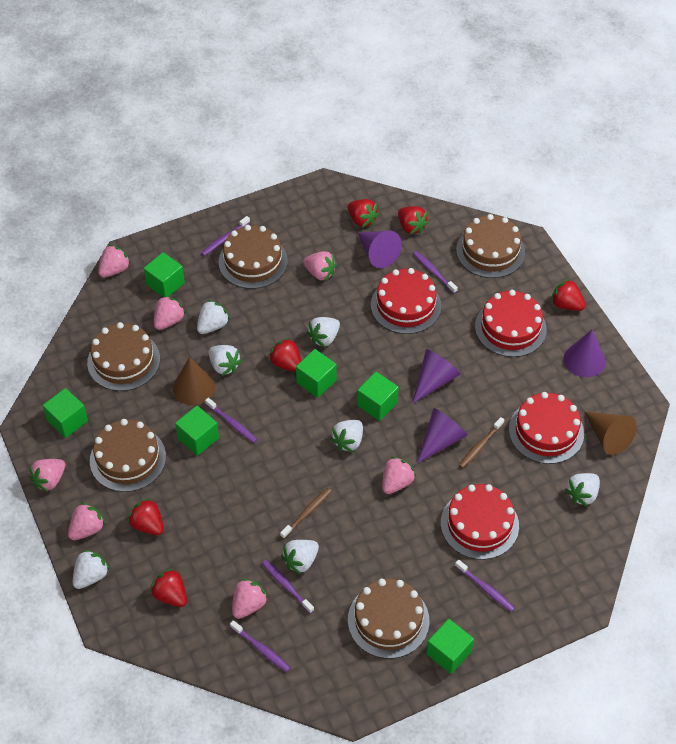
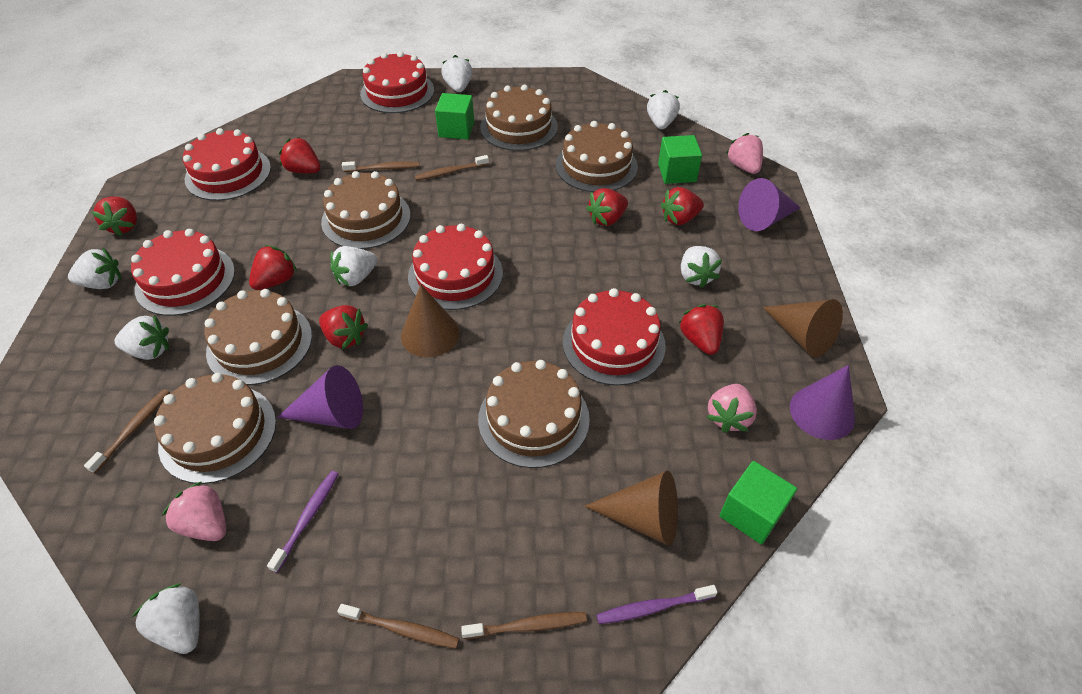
brown cake: 5 -> 6
brown cone: 2 -> 3
brown toothbrush: 2 -> 5
green cube: 6 -> 3
pink strawberry: 7 -> 3
purple cone: 4 -> 3
purple toothbrush: 6 -> 2
red cake: 4 -> 5
red strawberry: 6 -> 7

